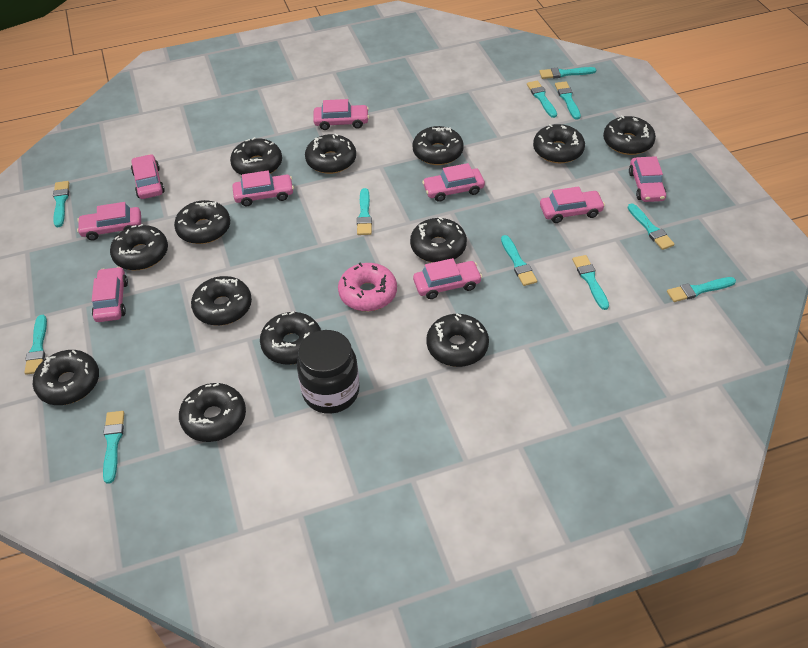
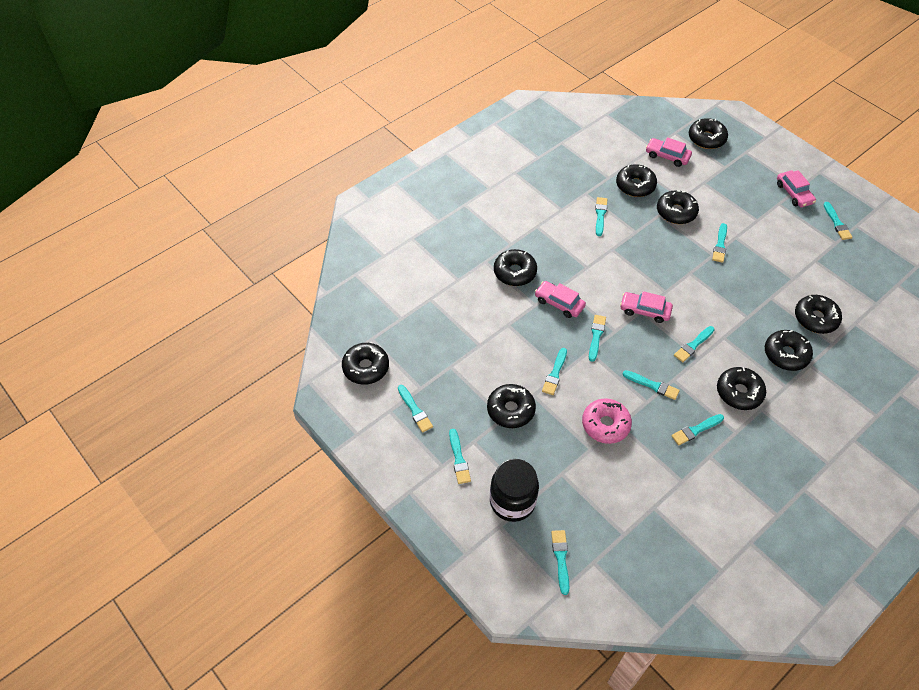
black donut: 13 -> 9
pink car: 9 -> 4

